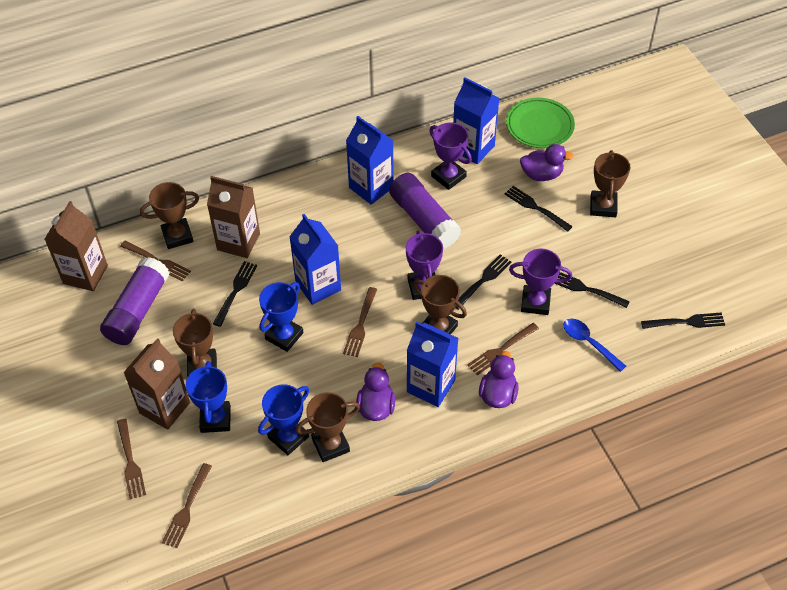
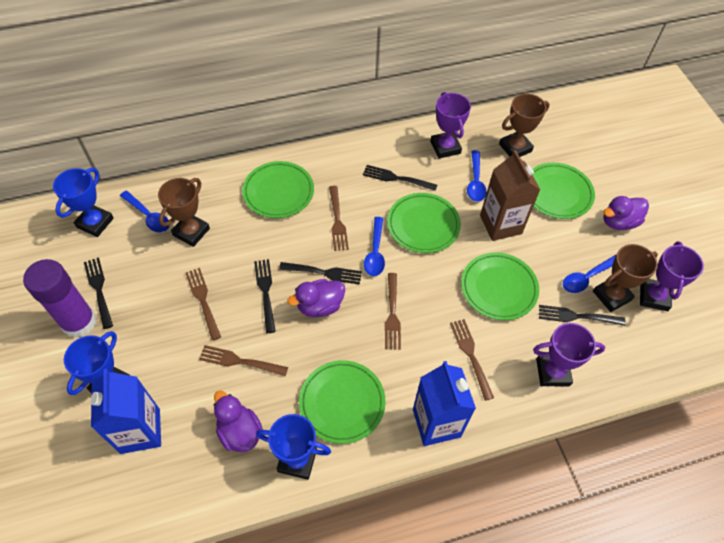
blue carton: 4 -> 2
blue spoon: 1 -> 4
brown carton: 3 -> 1
brown trophy: 5 -> 3
green plate: 1 -> 5
purple glue stick: 2 -> 1

